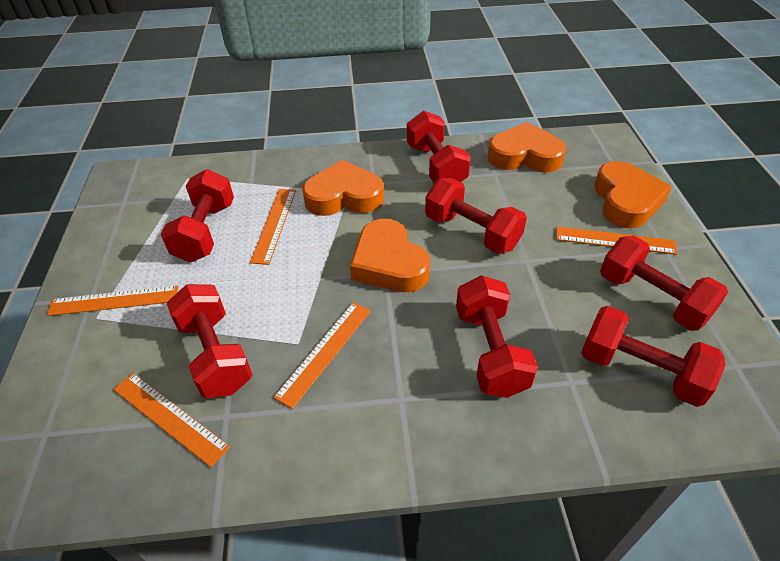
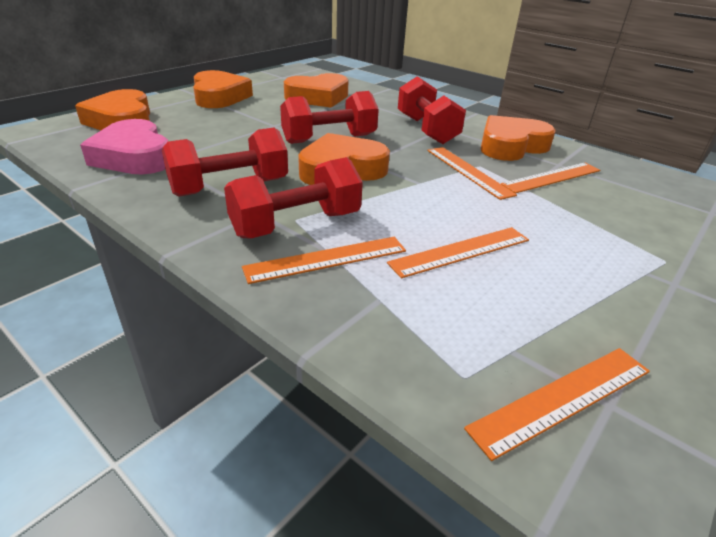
orange heart: 4 -> 5
pink heart: 0 -> 1
red dumbbell: 7 -> 4

